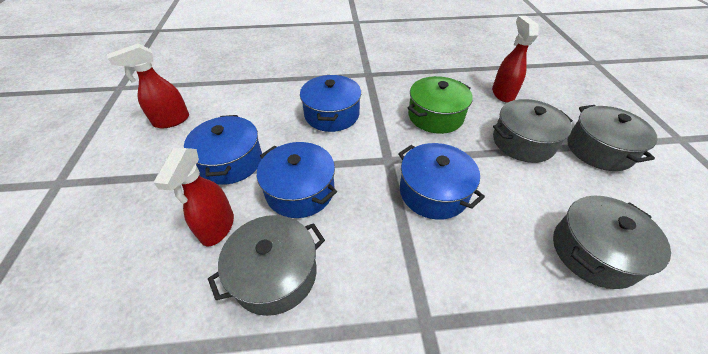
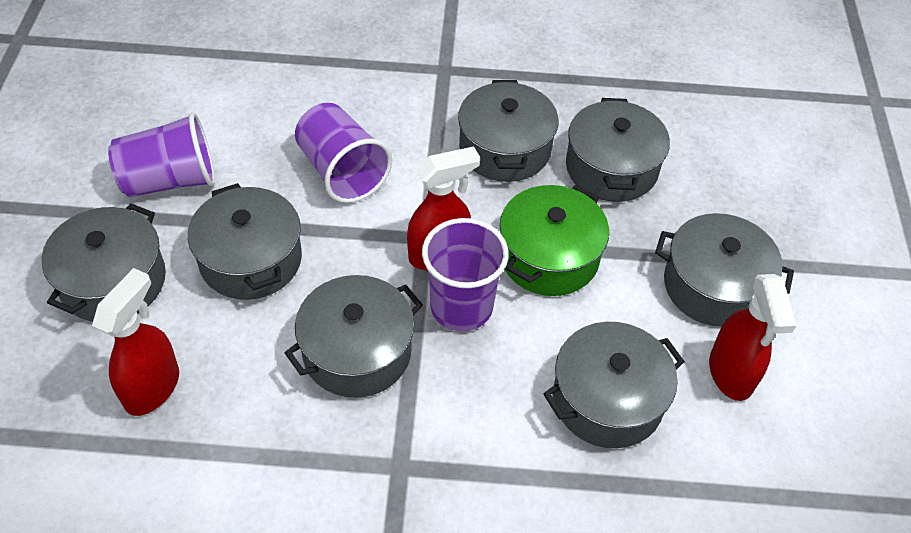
blue pot: 4 -> 0
grey pot: 4 -> 7
purple cup: 0 -> 3

